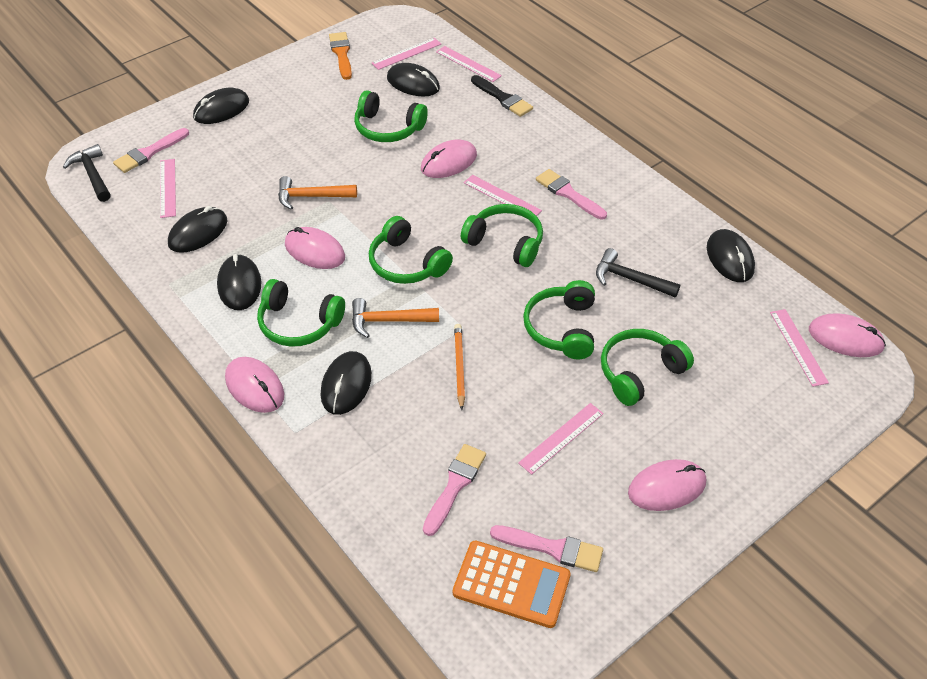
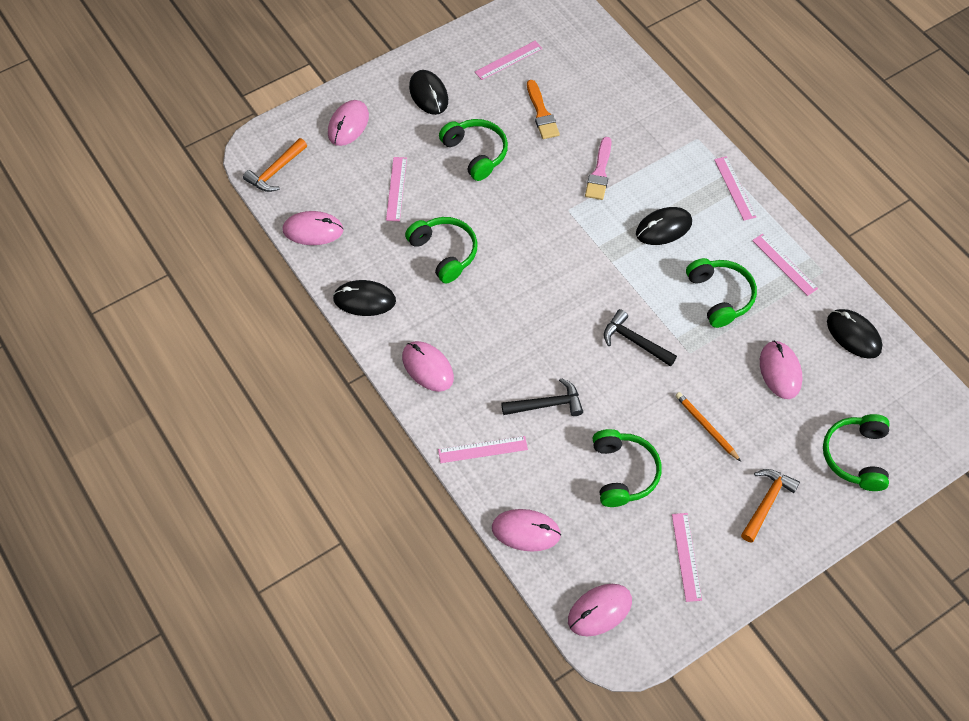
black brush: 1 -> 0
black mouse: 6 -> 4
green headphones: 6 -> 5
orange calculator: 1 -> 0
pink brush: 4 -> 1
pink mouse: 5 -> 6

